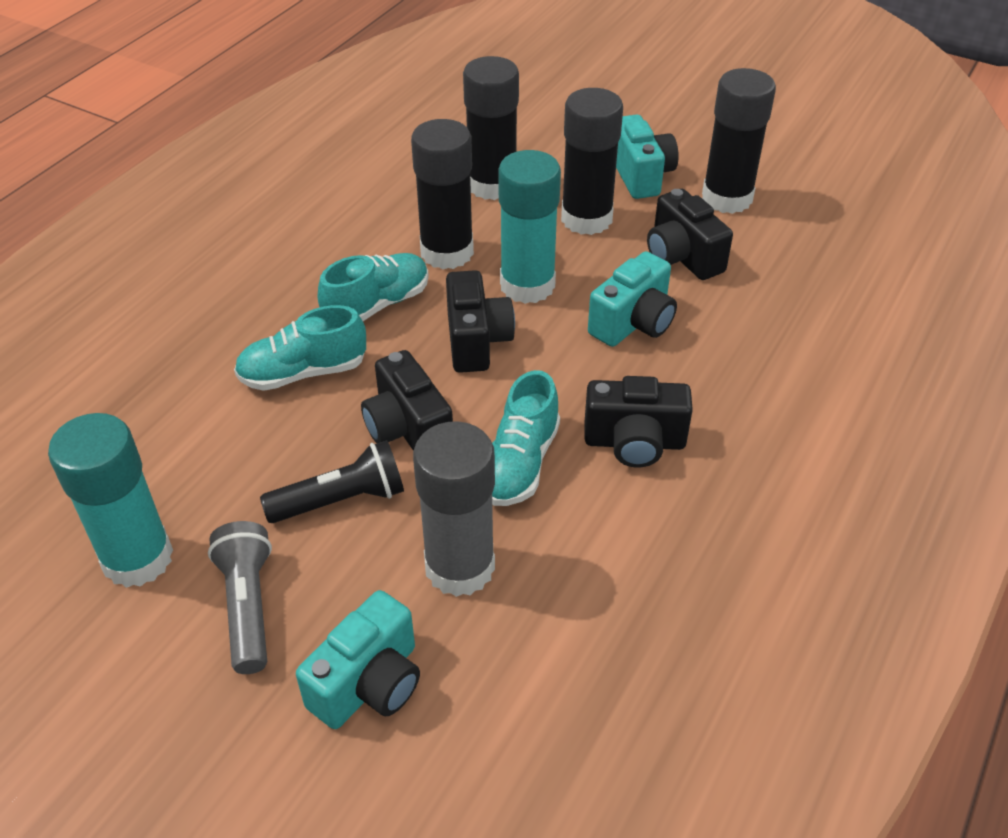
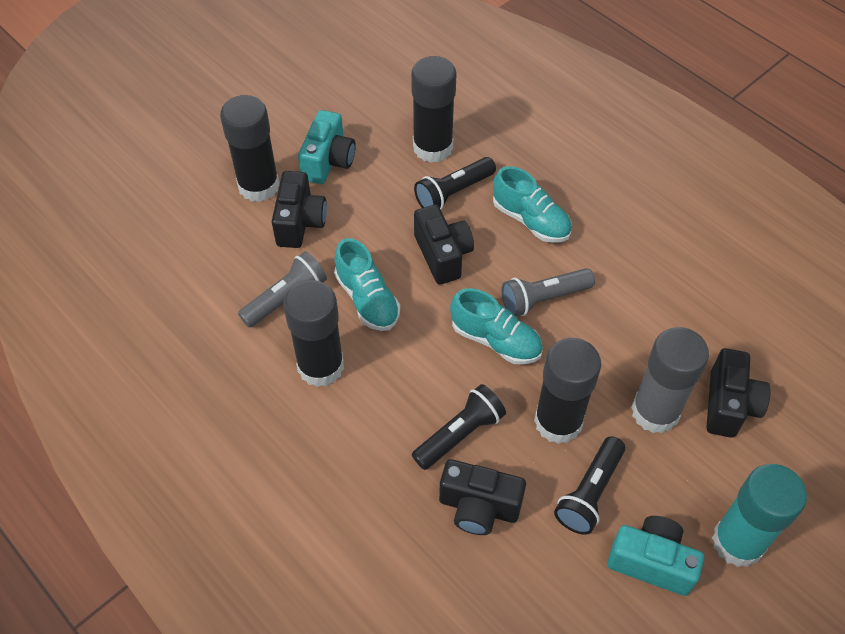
black flashlight: 1 -> 3
grey flashlight: 1 -> 2
turquoise camera: 3 -> 2
turquoise glue stick: 2 -> 1

